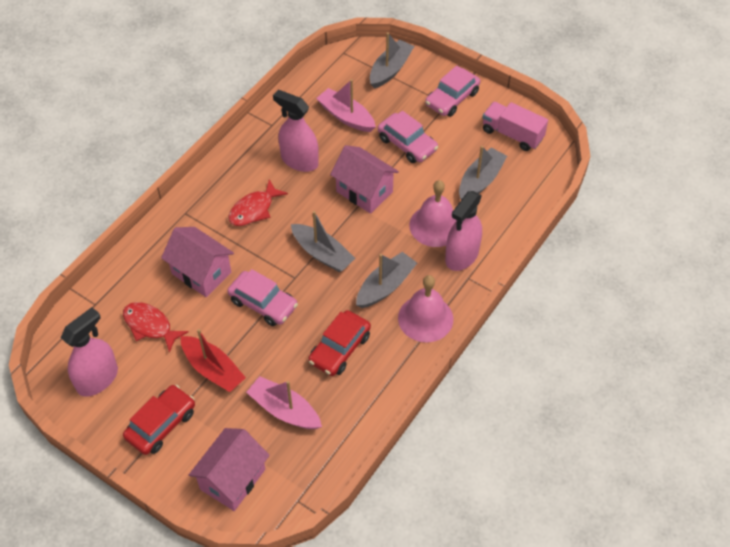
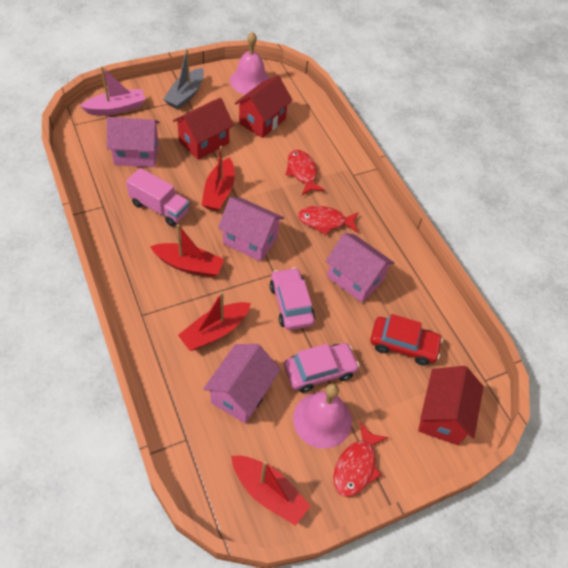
grey boat: 4 -> 1
pink boat: 2 -> 1
pink car: 3 -> 2
pink house: 3 -> 4
pink spray bottle: 3 -> 0
red boat: 1 -> 4
red car: 2 -> 1
red fish: 2 -> 3
red house: 0 -> 3

